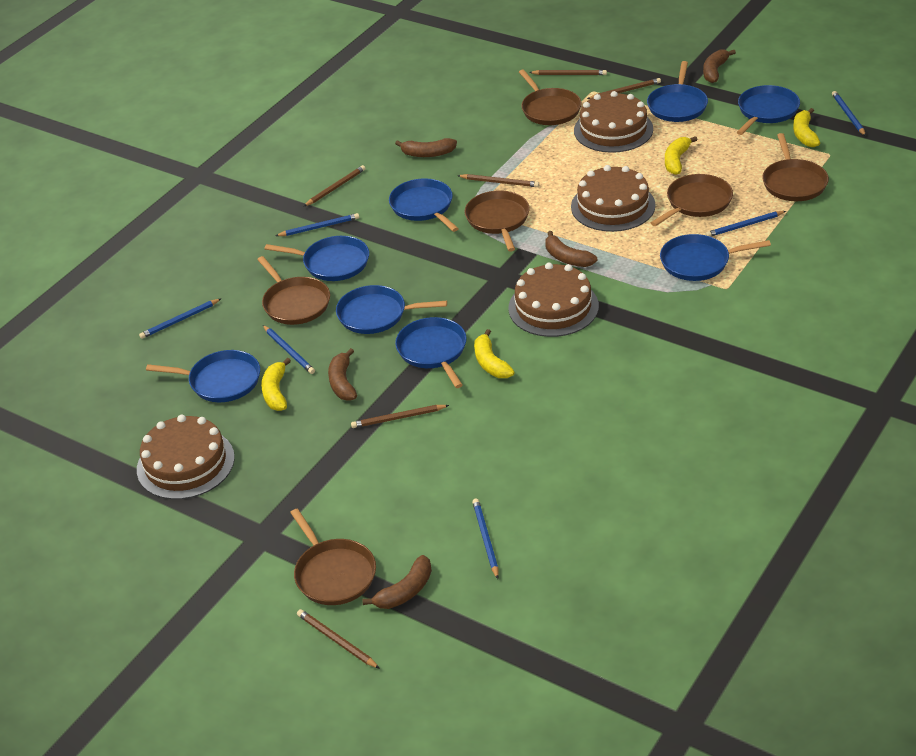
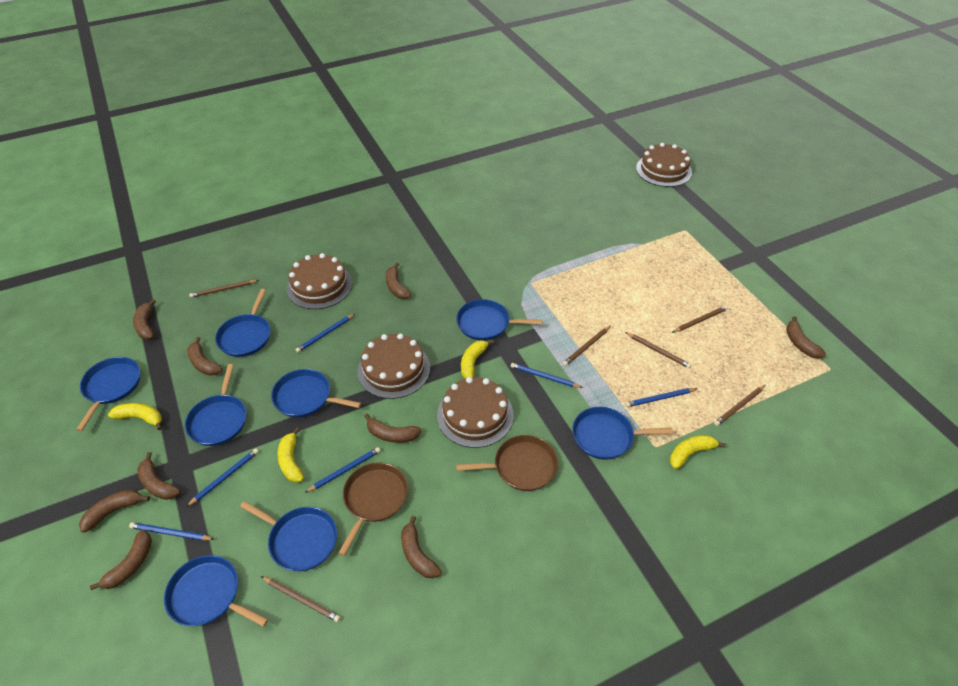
brown banana: 5 -> 9
brown pan: 6 -> 2

